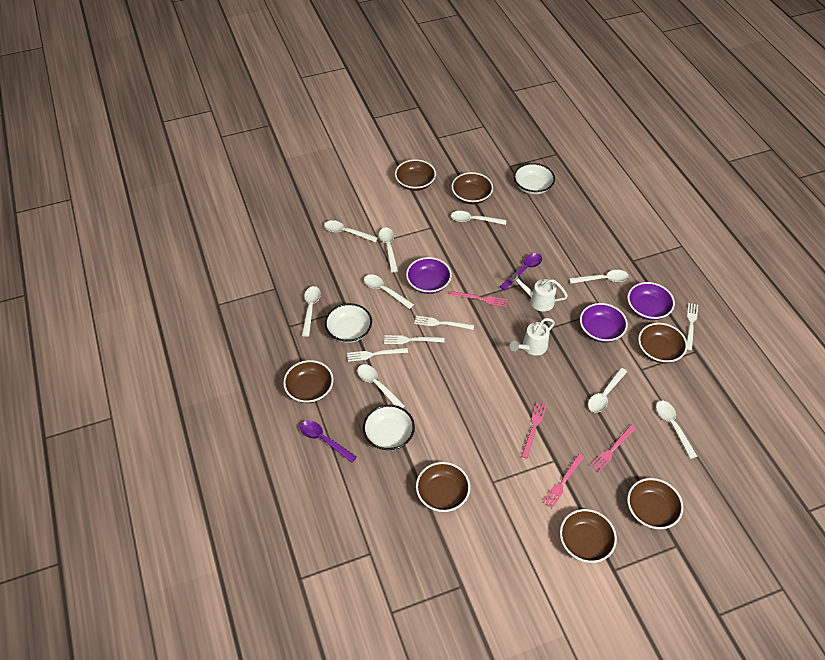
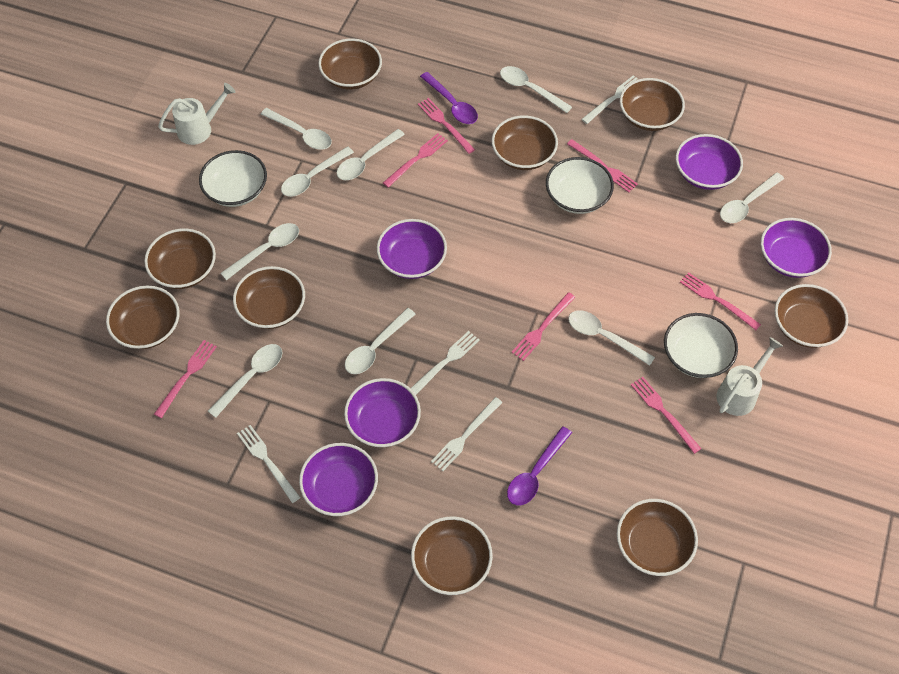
brown bowl: 7 -> 9
pink fork: 4 -> 7
purple bowl: 3 -> 5

